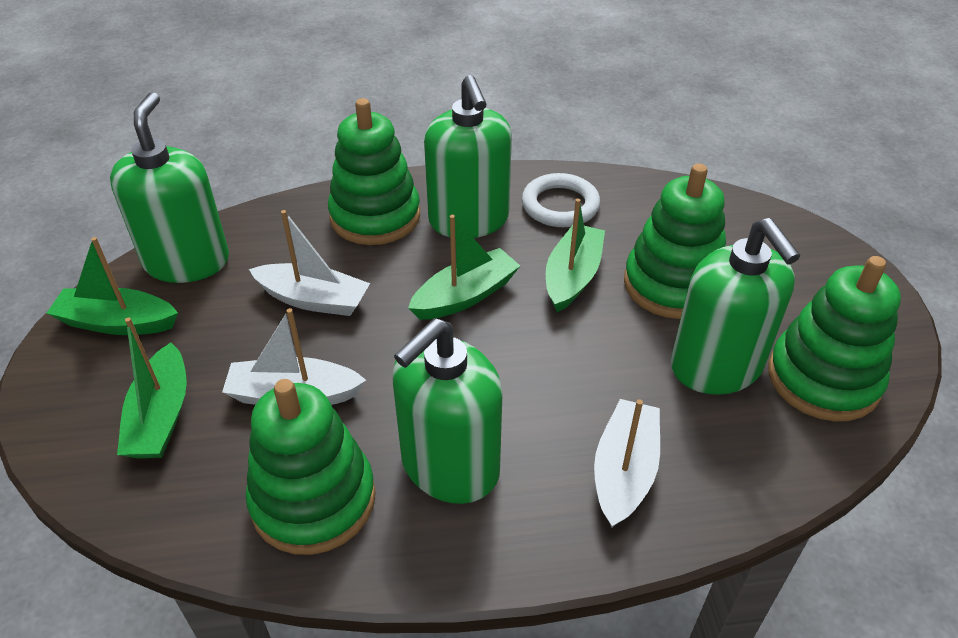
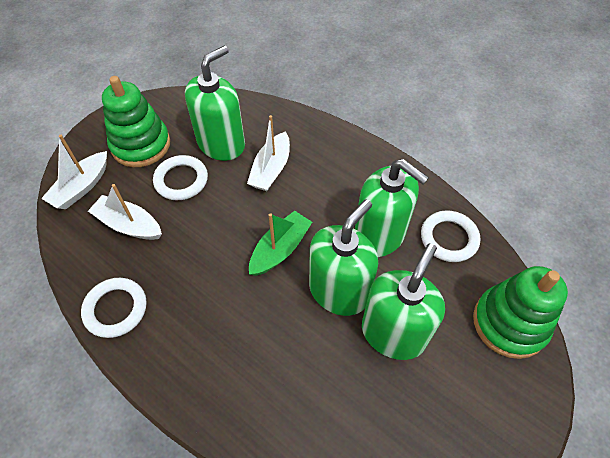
green boat: 4 -> 1
green stacking toy: 4 -> 2
white ring: 1 -> 3

